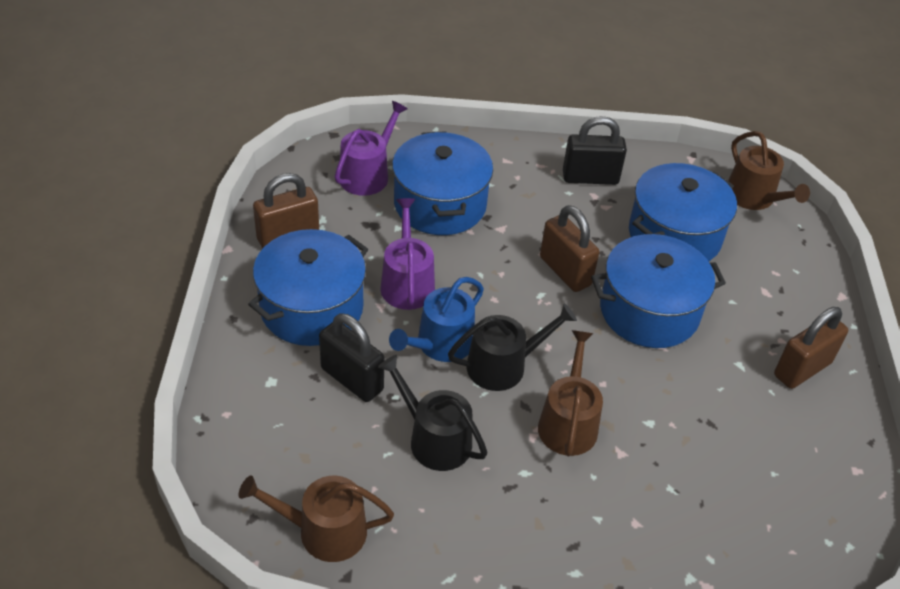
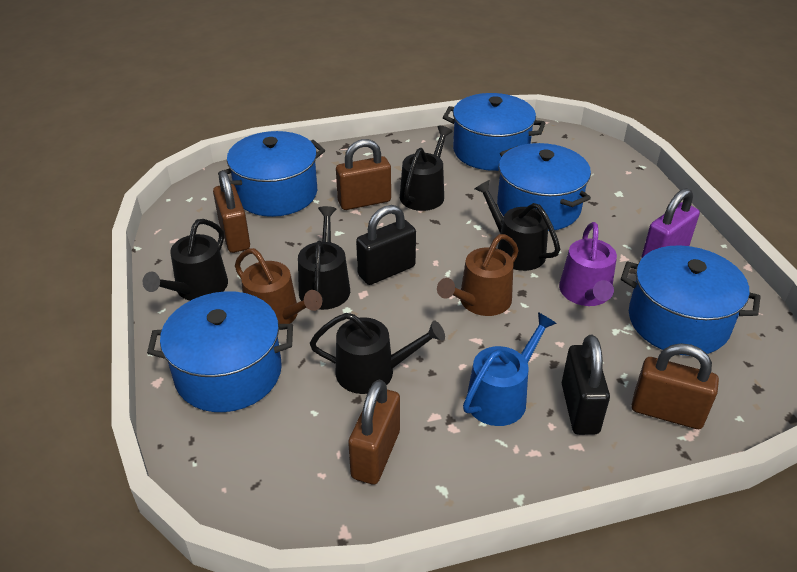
black watering can: 2 -> 5
blue pot: 4 -> 5
brown padlock: 3 -> 4
brown watering can: 3 -> 2
purple padlock: 0 -> 1
purple watering can: 2 -> 1

